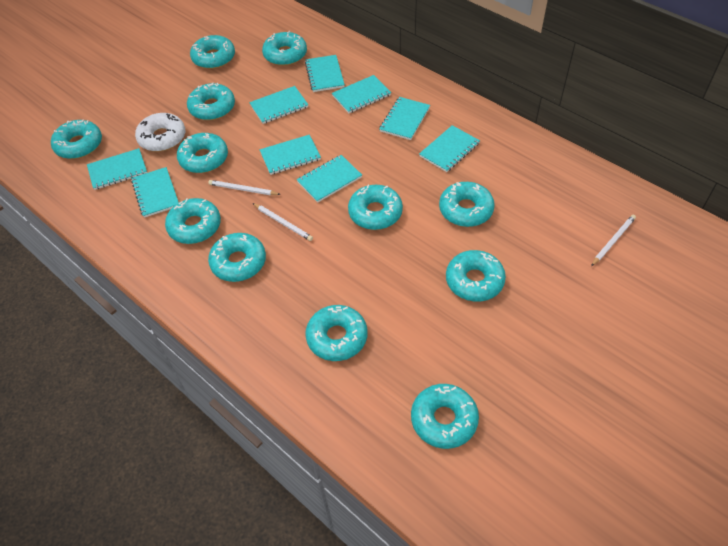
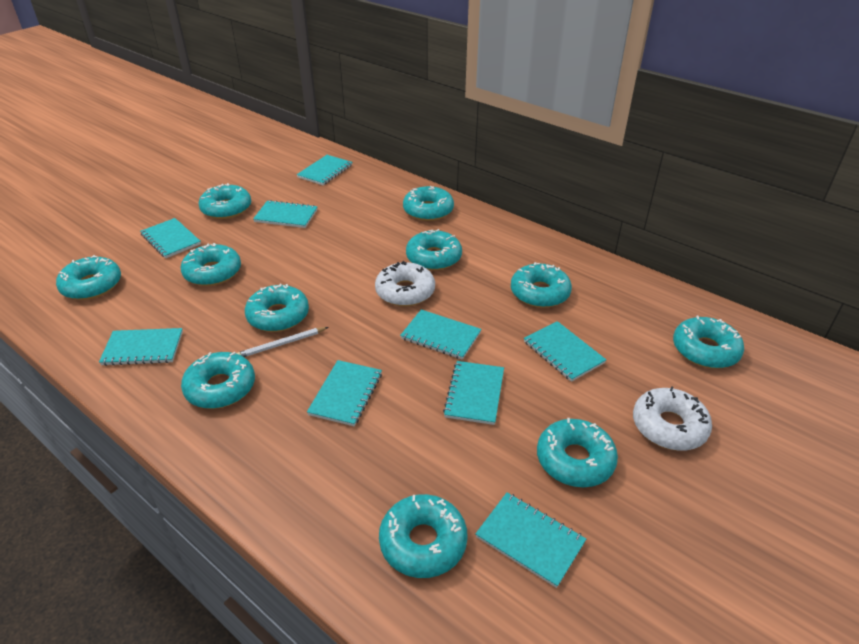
turquoise donut: 12 -> 11
white donut: 1 -> 2
white pencil: 3 -> 1

